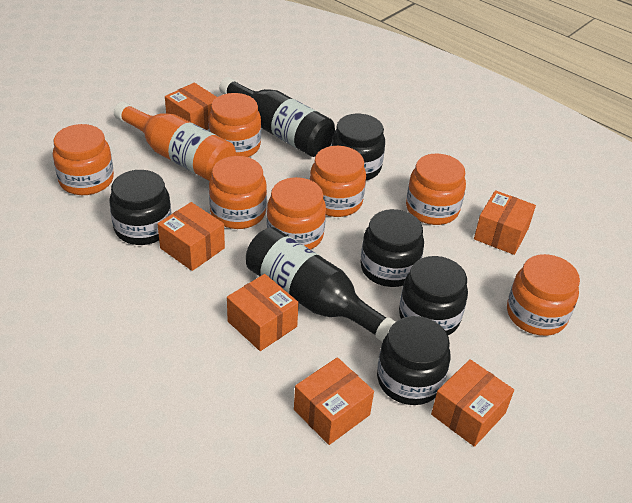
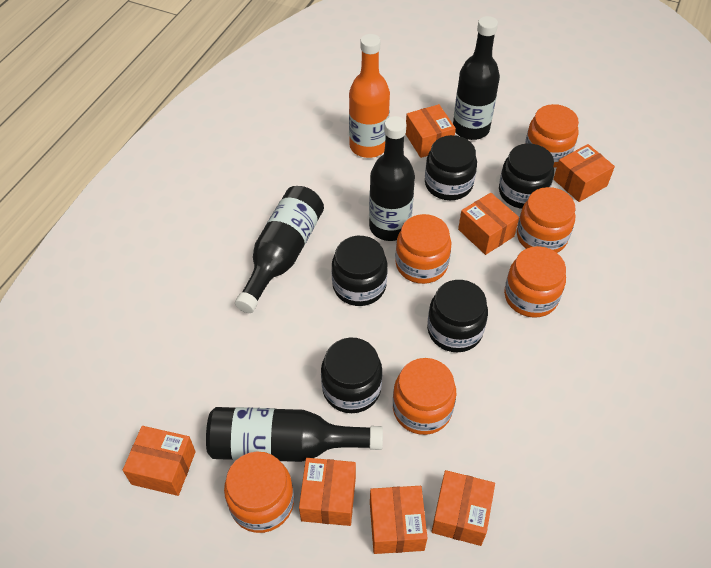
black bottle: 2 -> 4
orange box: 6 -> 7
orange jar: 7 -> 6

